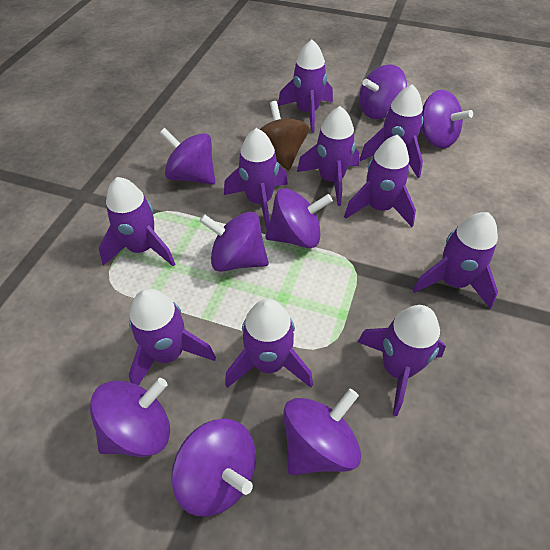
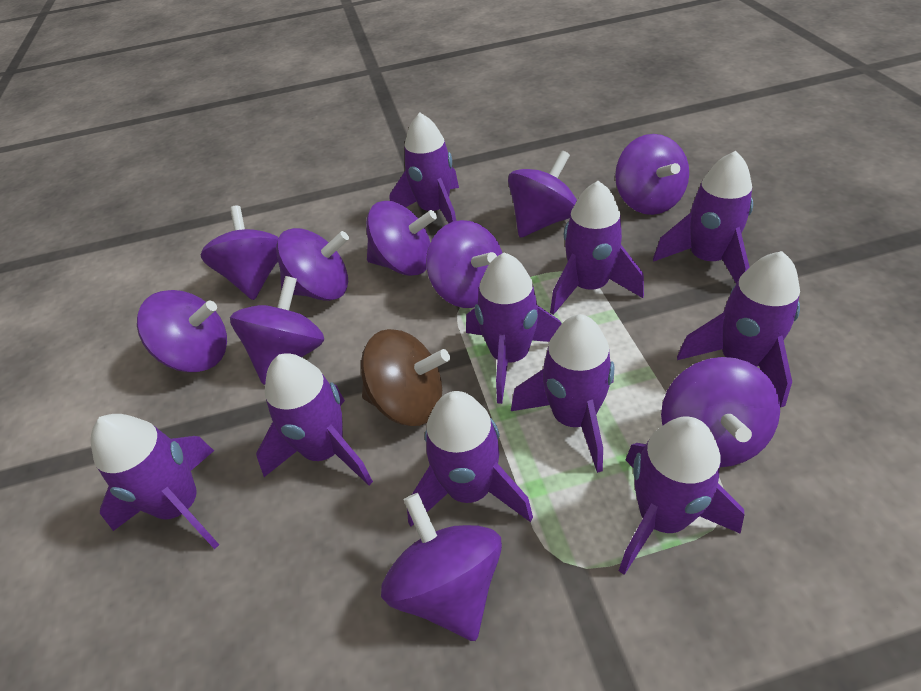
purple spinning top: 8 -> 10

